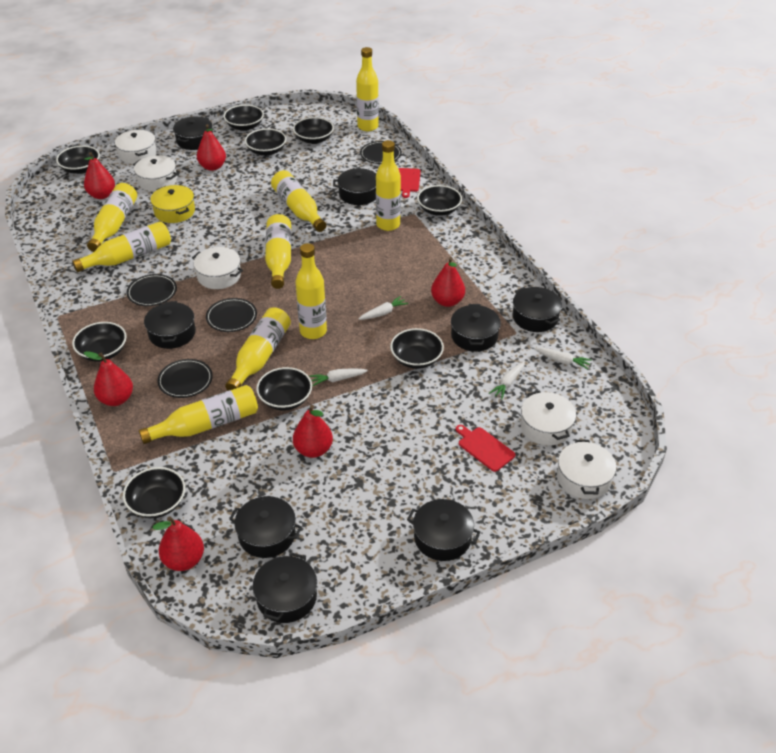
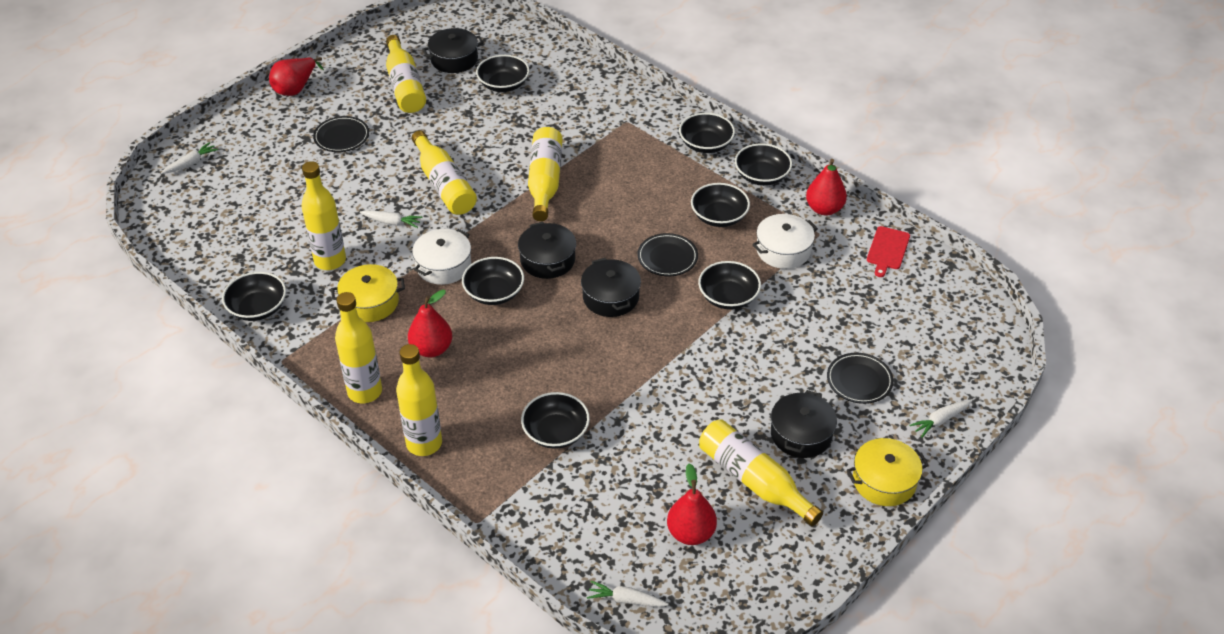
black bowl: 9 -> 8
black plate: 4 -> 3
black pot: 8 -> 4
red cutting board: 2 -> 1
red pear: 6 -> 4
white pot: 5 -> 2
yellow bottle: 9 -> 7
yellow pot: 1 -> 2

